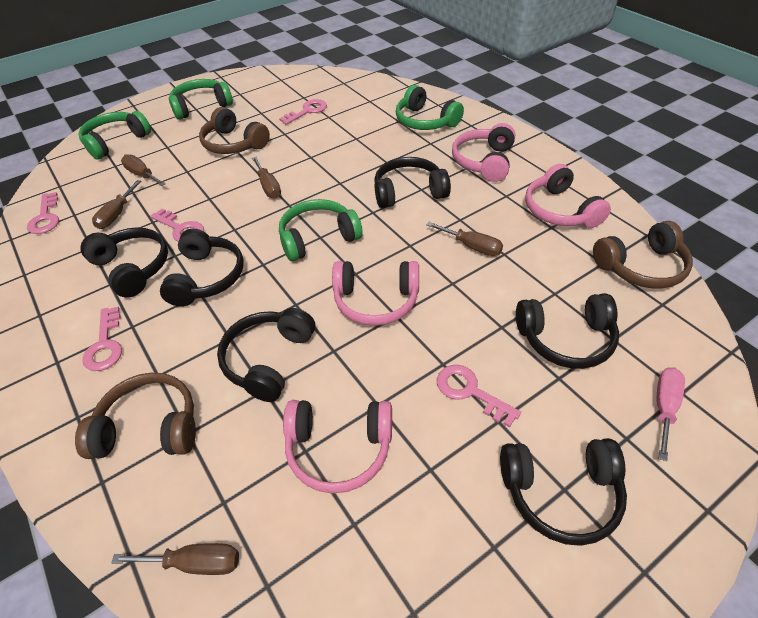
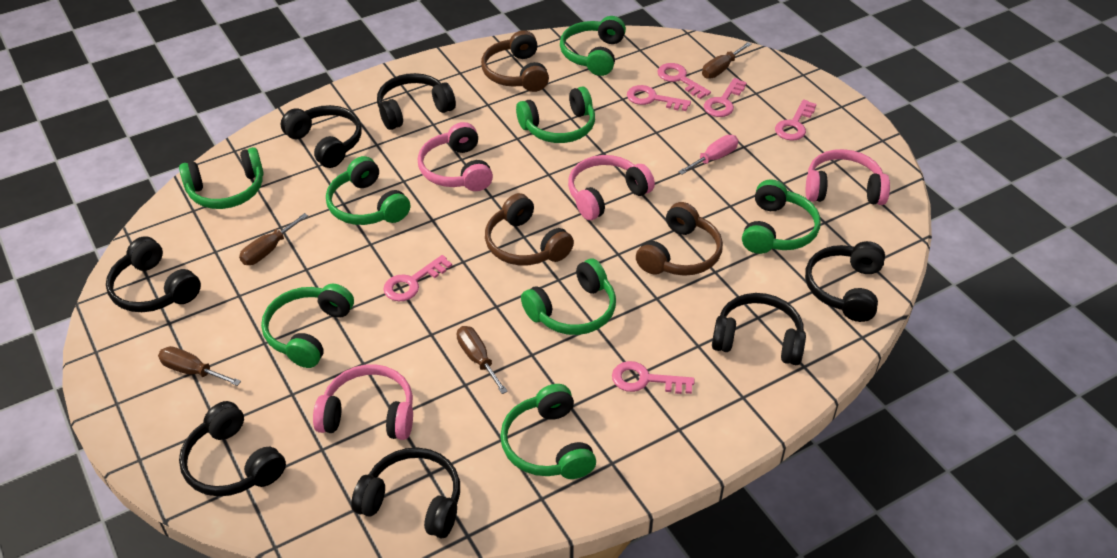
black headphones: 6 -> 7
brown screwdriver: 5 -> 4
green headphones: 4 -> 8
pink key: 5 -> 6

